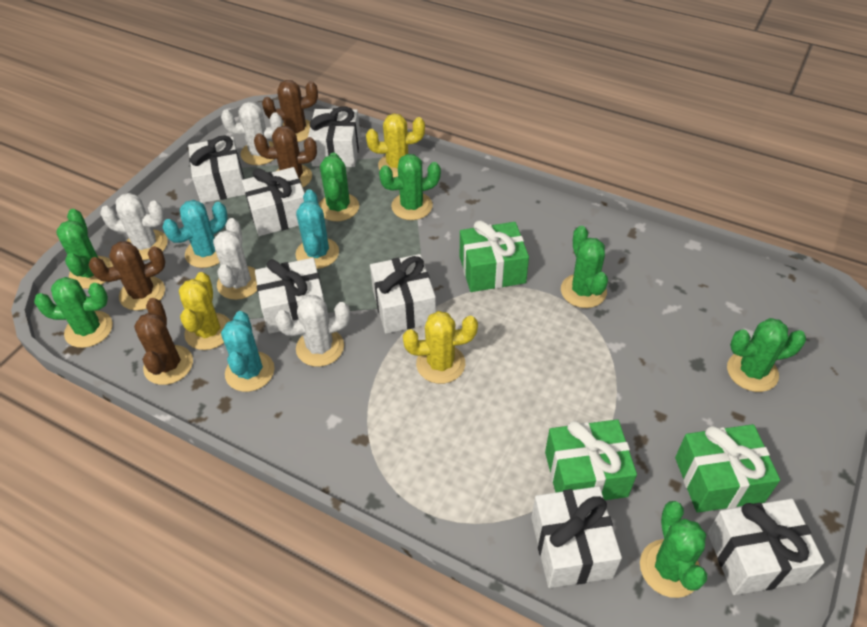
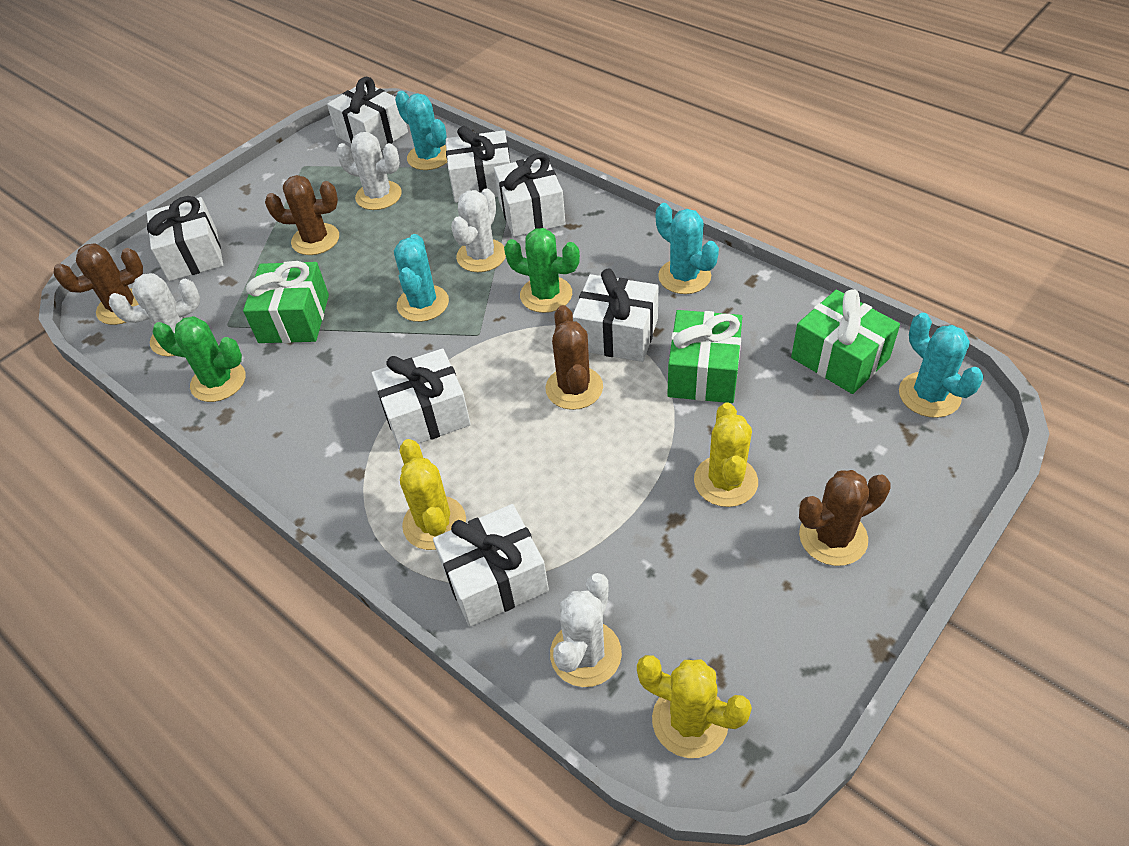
green cactus: 7 -> 2
turquoise cactus: 3 -> 4

